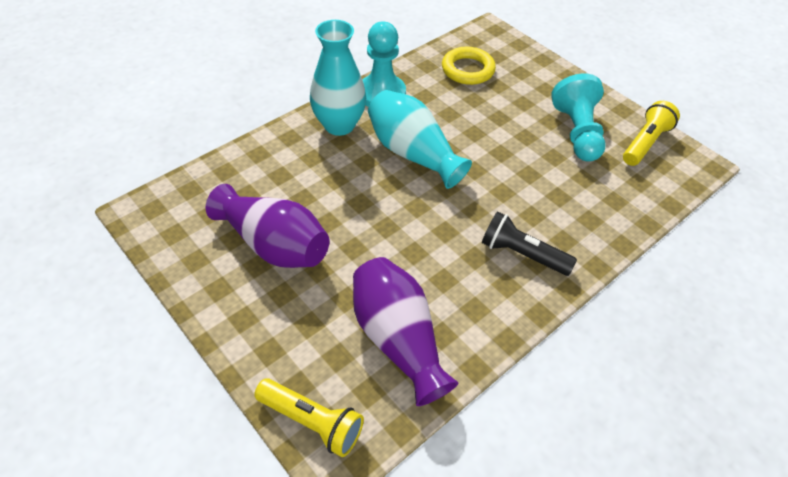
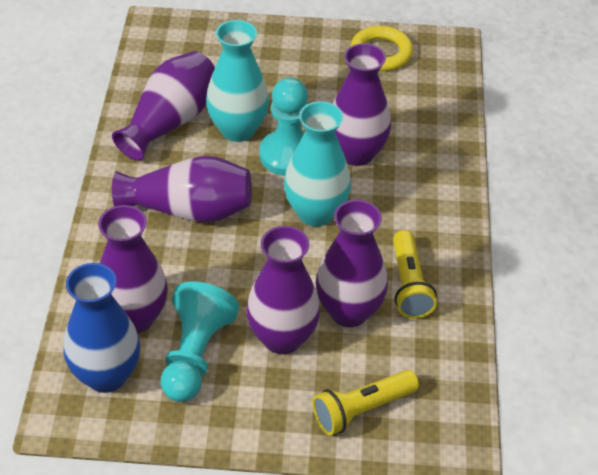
black flashlight: 1 -> 0
blue vase: 0 -> 1
purple vase: 2 -> 6

